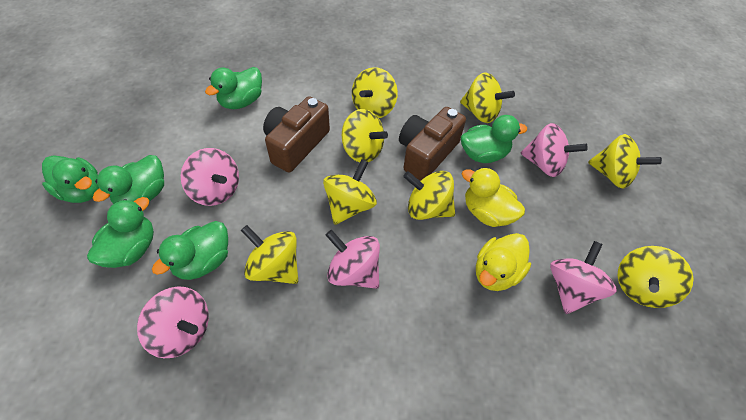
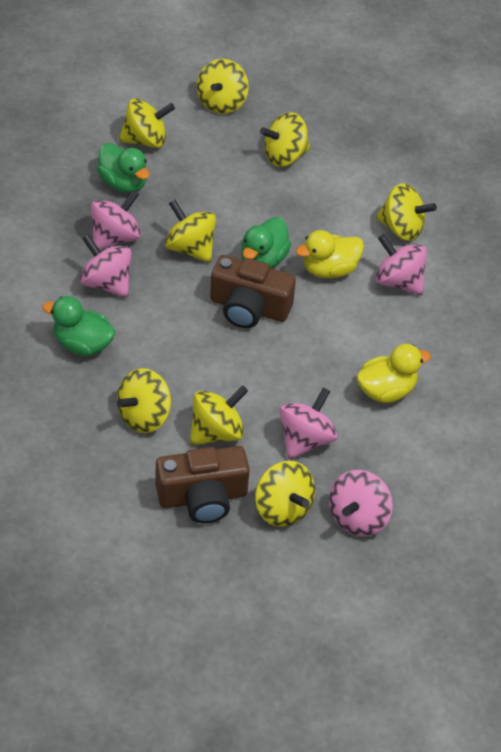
green duck: 6 -> 3

